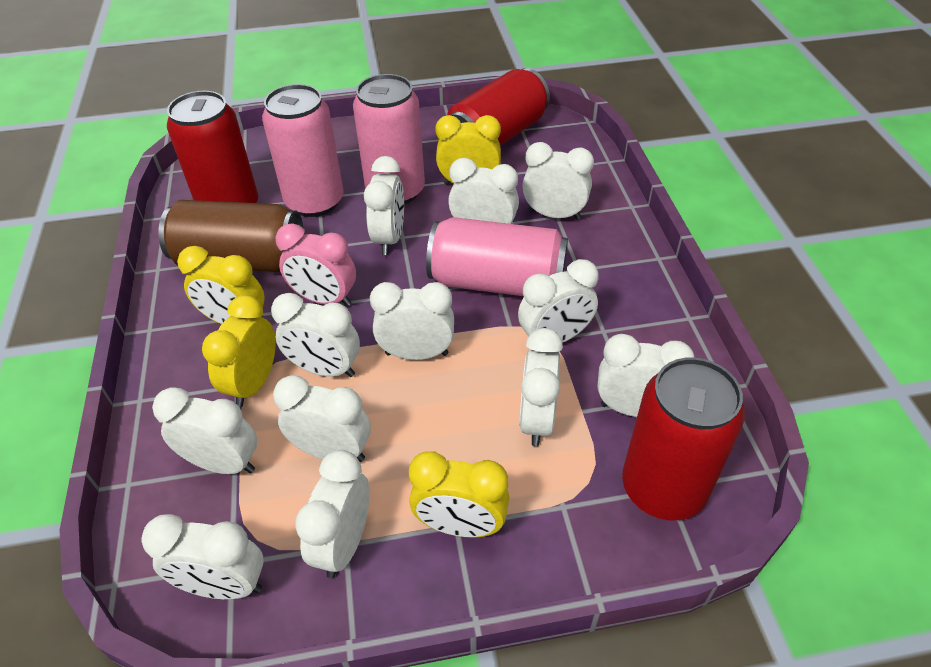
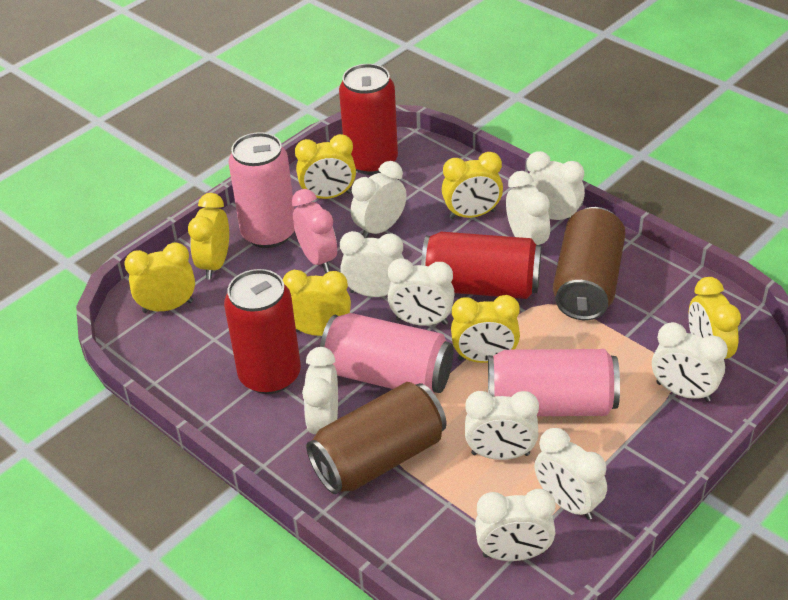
brown can: 1 -> 2
white clock: 12 -> 10
yellow clock: 4 -> 7

